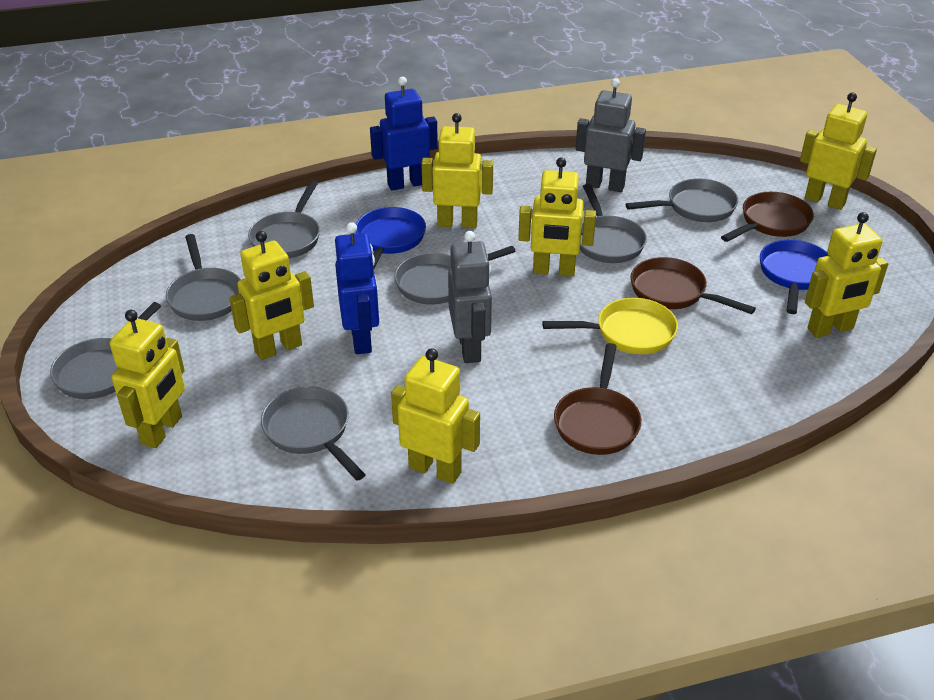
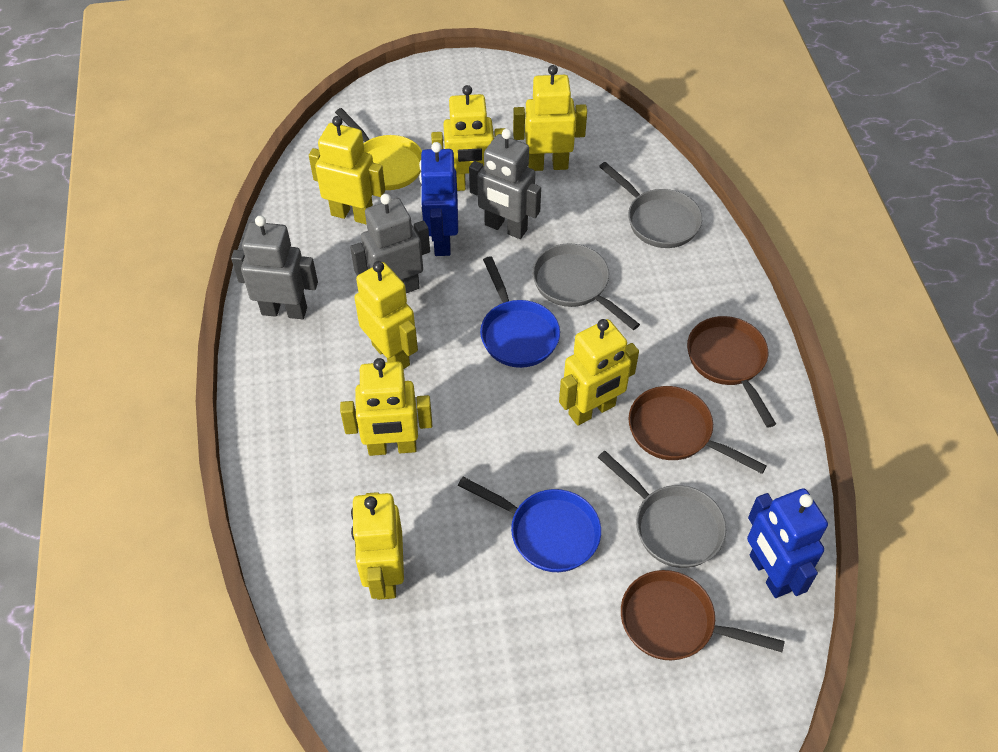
grey pan: 7 -> 3
grey robot: 2 -> 3

